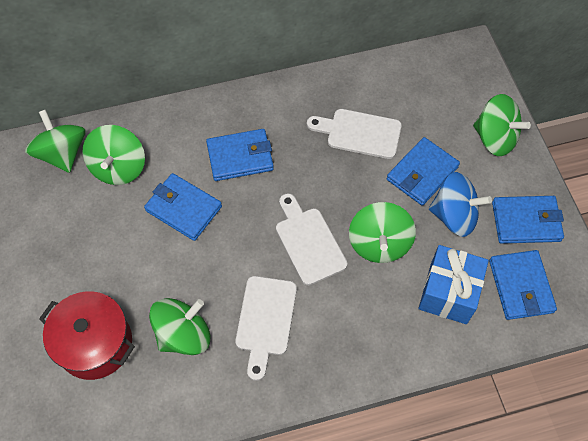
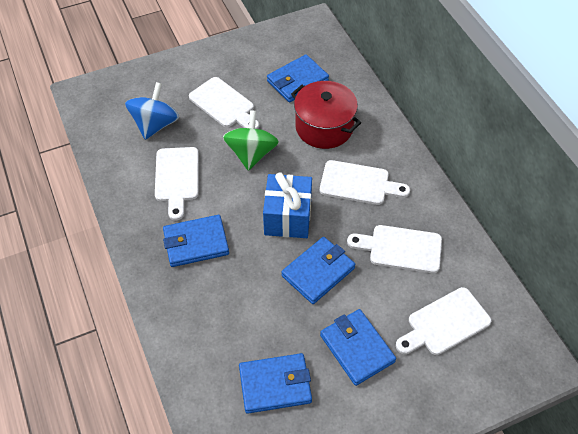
green spinning top: 5 -> 1
white cutting board: 3 -> 5

